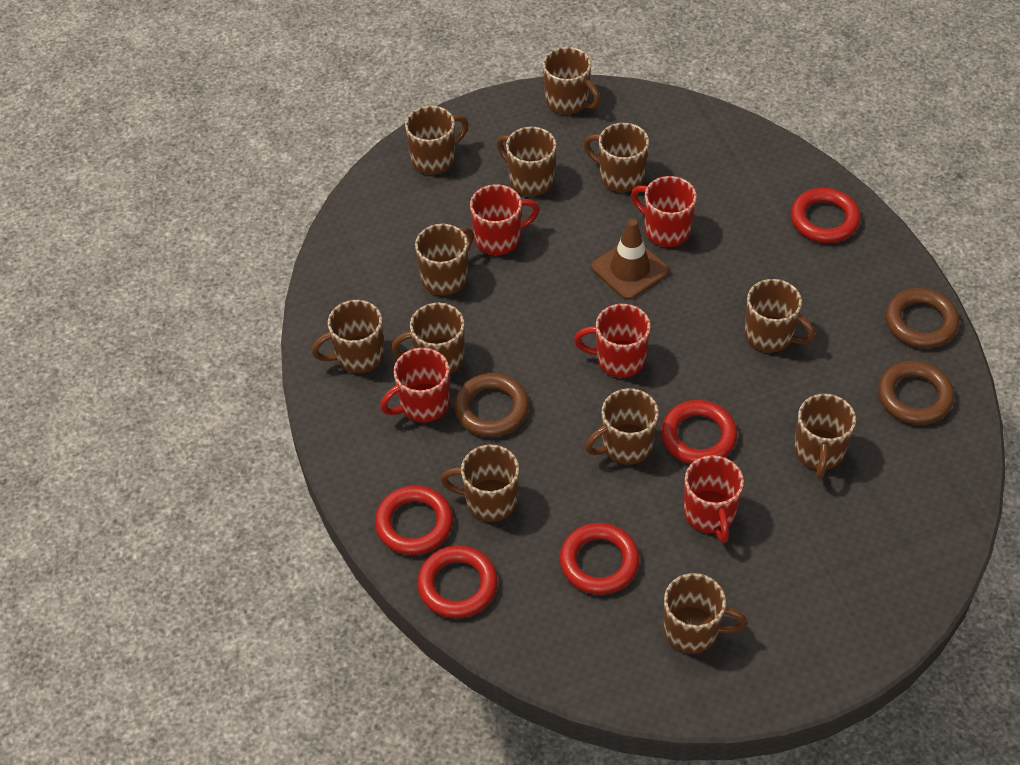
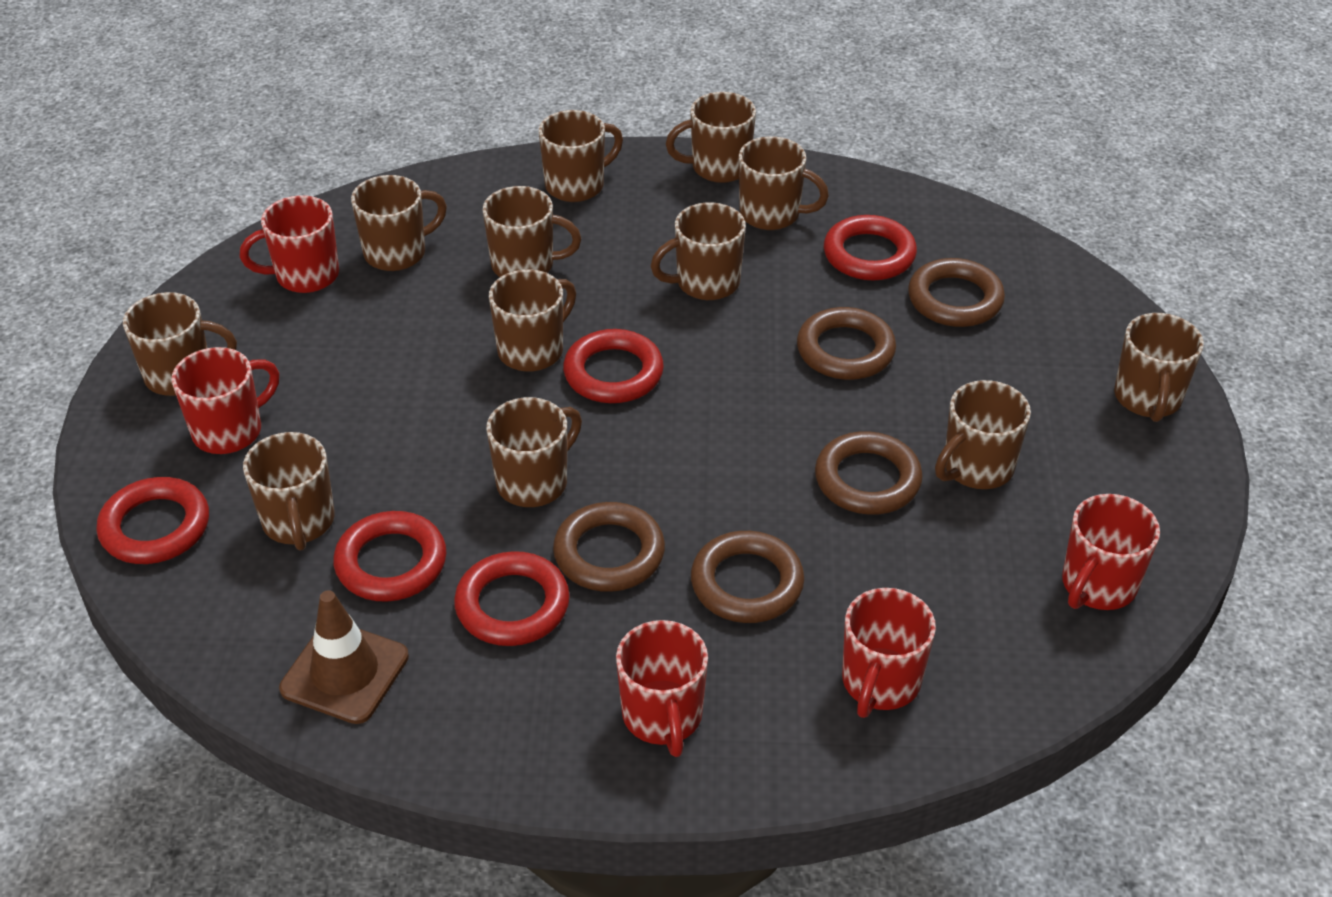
brown ring: 3 -> 5

